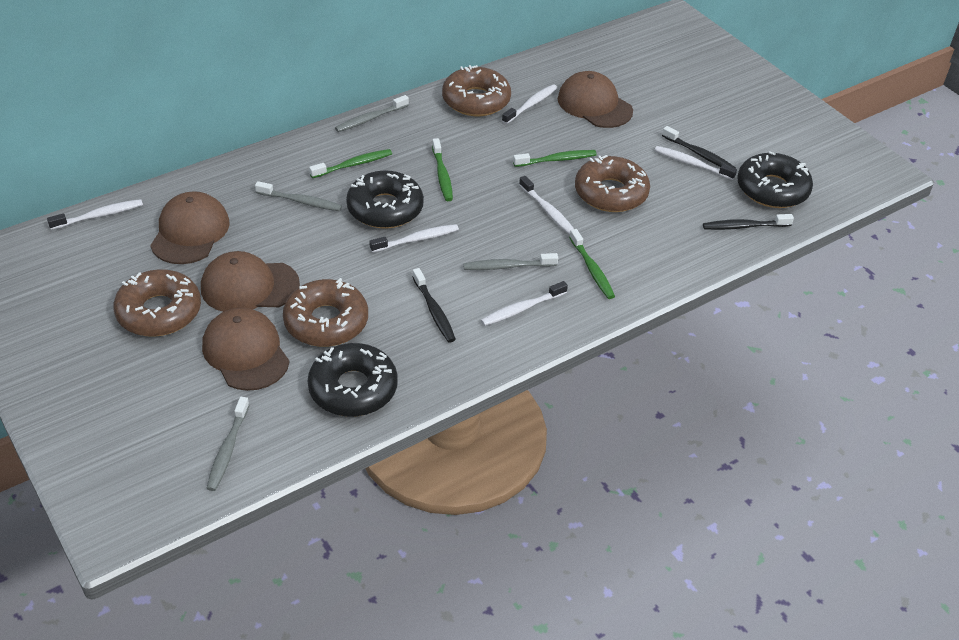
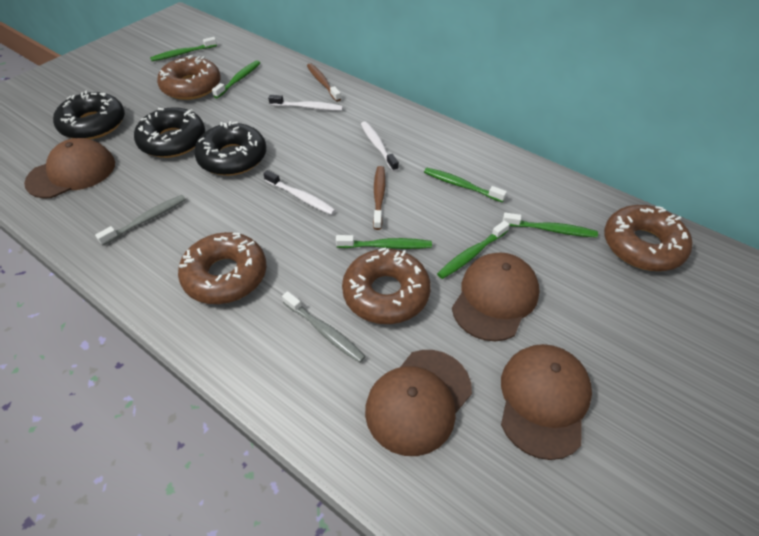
black toothbrush: 3 -> 0
brown toothbrush: 0 -> 2
green toothbrush: 4 -> 6
grey toothbrush: 4 -> 2
white toothbrush: 6 -> 3

